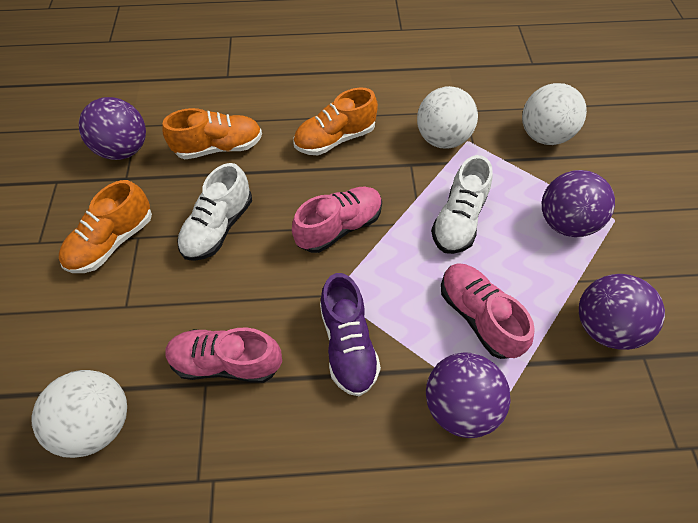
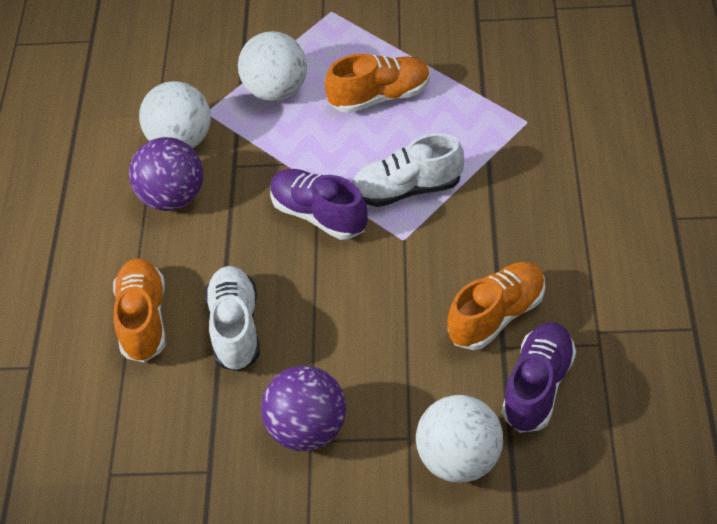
pink shoe: 3 -> 0
purple ball: 4 -> 2
purple shoe: 1 -> 2

